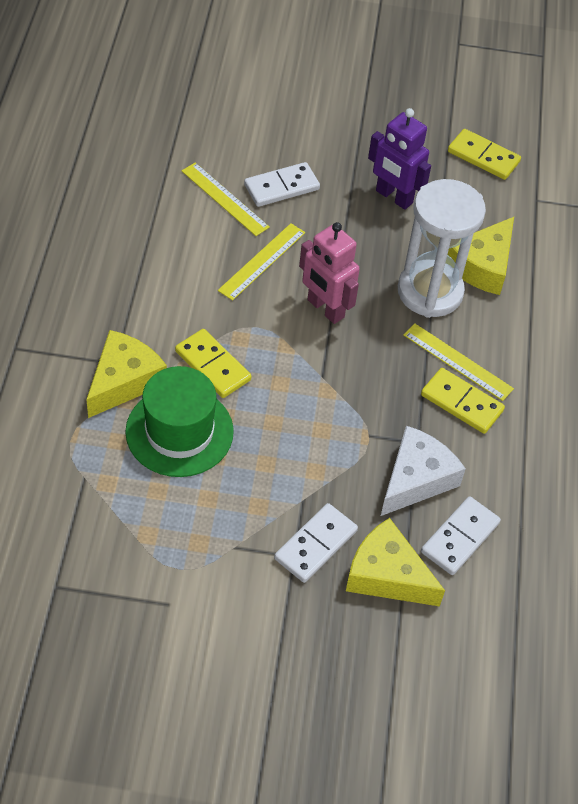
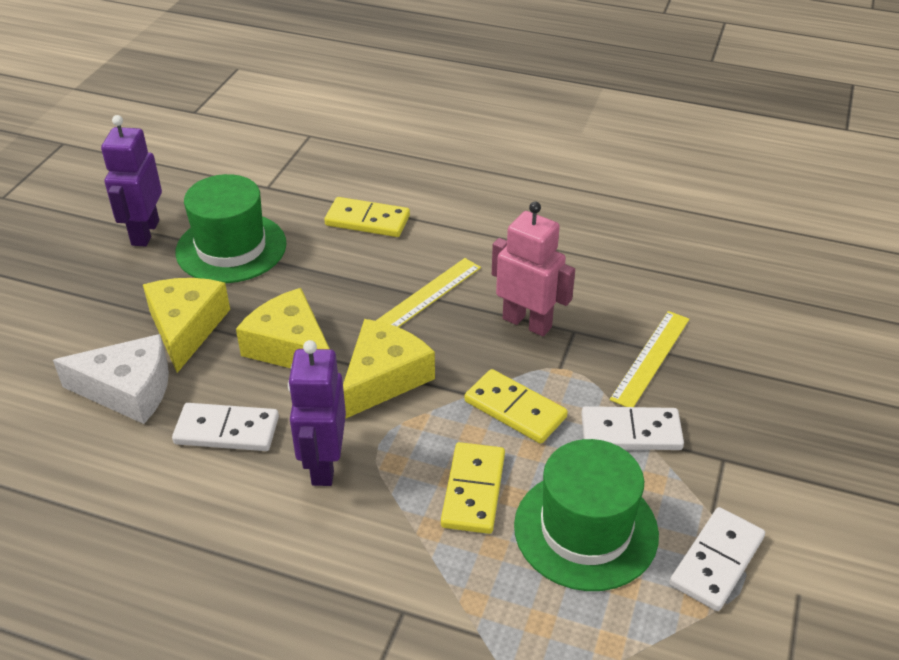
green hat: 1 -> 2
purple robot: 1 -> 2
white hourglass: 1 -> 0
yellow ruler: 3 -> 2

